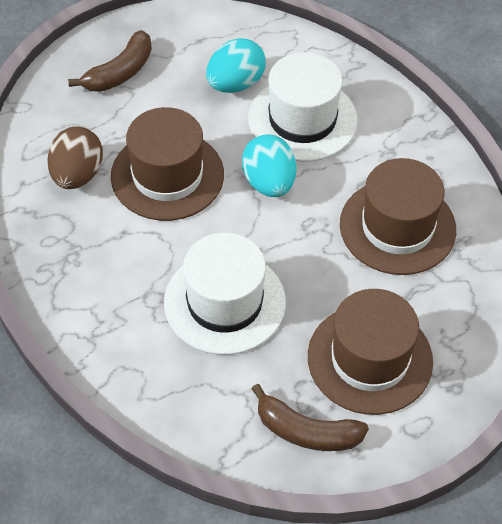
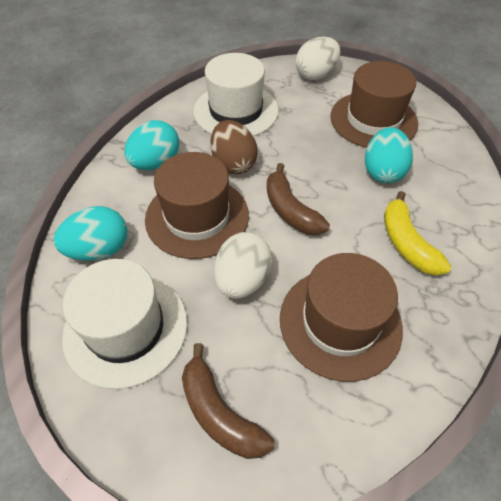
turquoise egg: 2 -> 3
white egg: 0 -> 2
yellow banana: 0 -> 1

